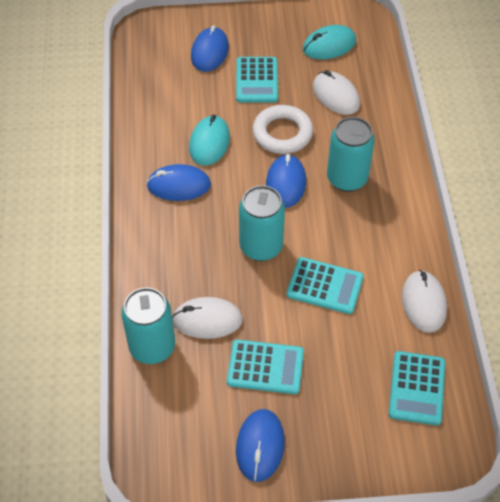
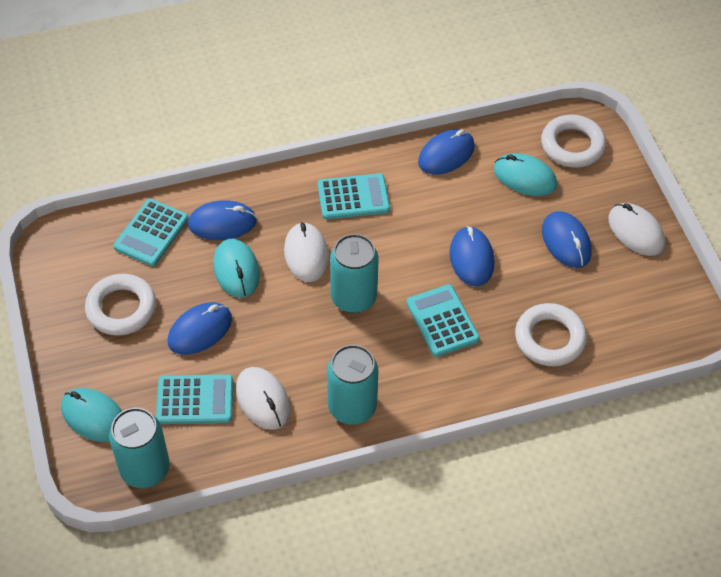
blue mouse: 4 -> 5
turquoise mouse: 2 -> 3
white ring: 1 -> 3

